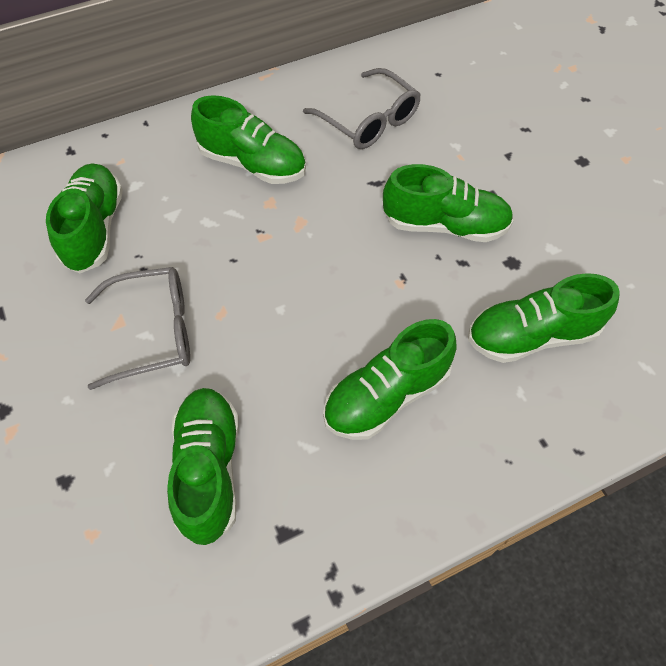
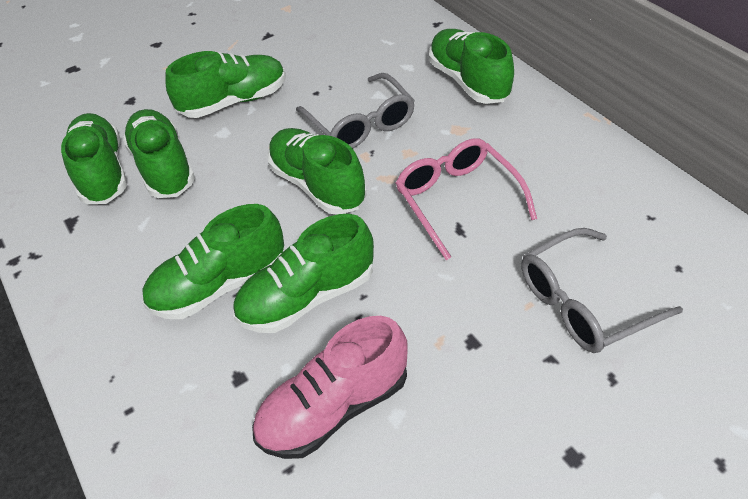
green shoe: 6 -> 7
pink glasses: 0 -> 1
pink shoe: 0 -> 1

